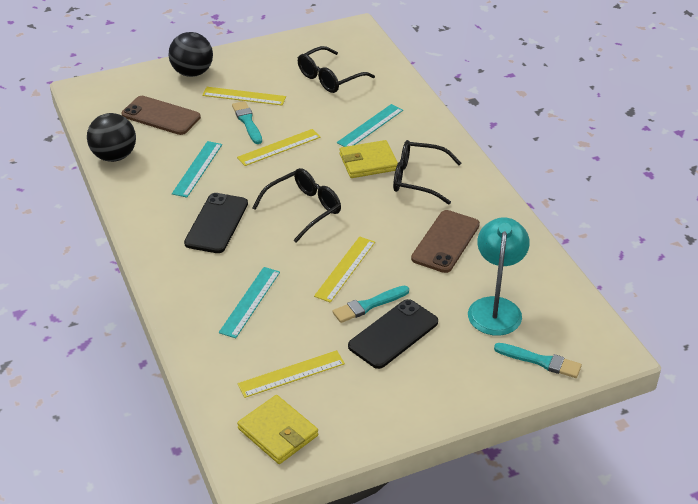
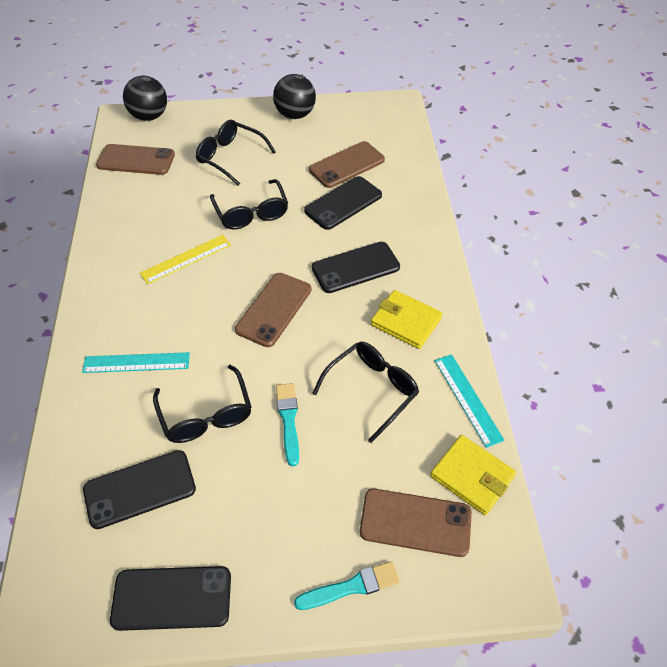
black glasses: 3 -> 4
black phone: 2 -> 4
brown phone: 2 -> 4
turquoise brush: 3 -> 2
turquoise lamp: 1 -> 0
turquoise ruler: 3 -> 2
yellow ruler: 4 -> 1

